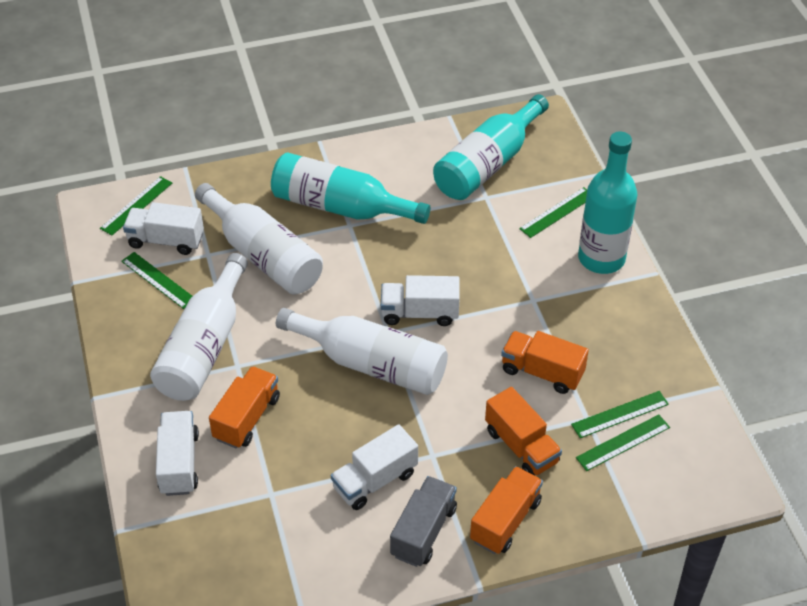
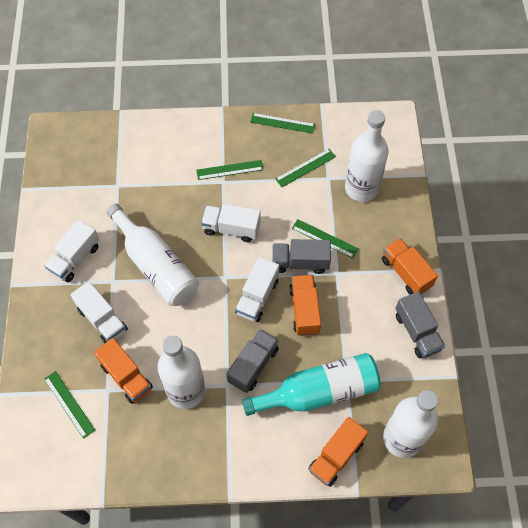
grey truck: 1 -> 3
turquoise bottle: 3 -> 1
white bottle: 3 -> 4

